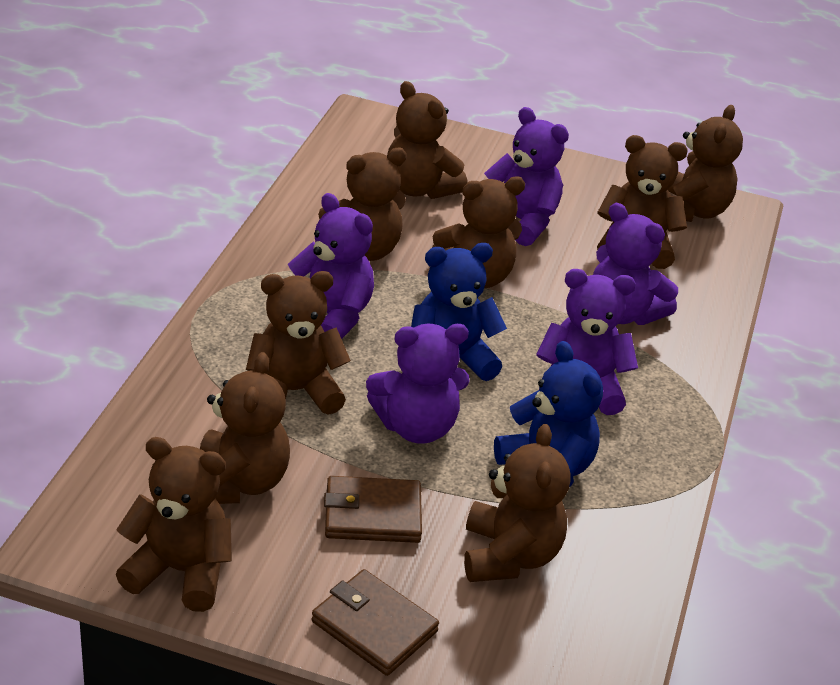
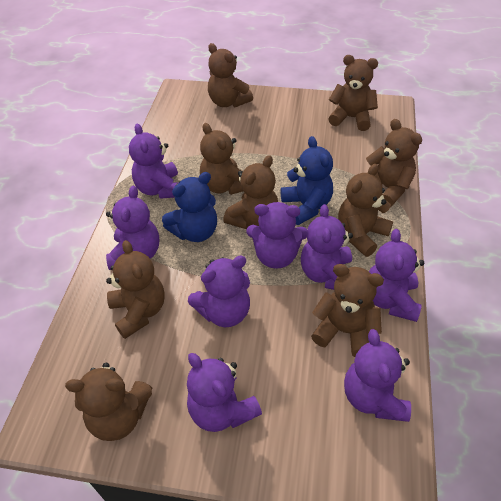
brown wallet: 2 -> 0
purple teddy bear: 5 -> 8

